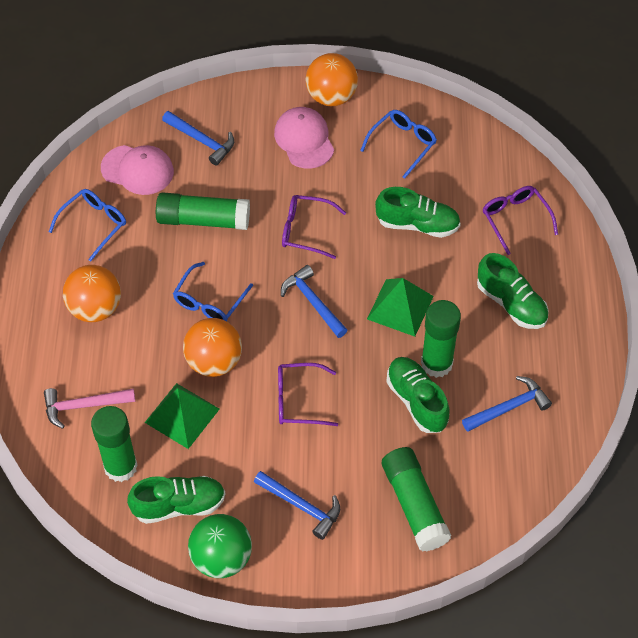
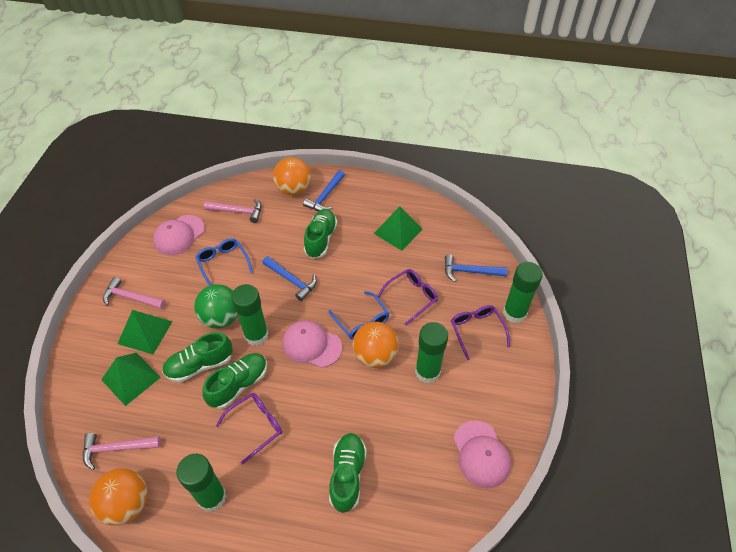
blue glasses: 3 -> 2
blue hammer: 4 -> 3
green pyramid: 2 -> 3
pink cap: 2 -> 3
pink hammer: 1 -> 3

